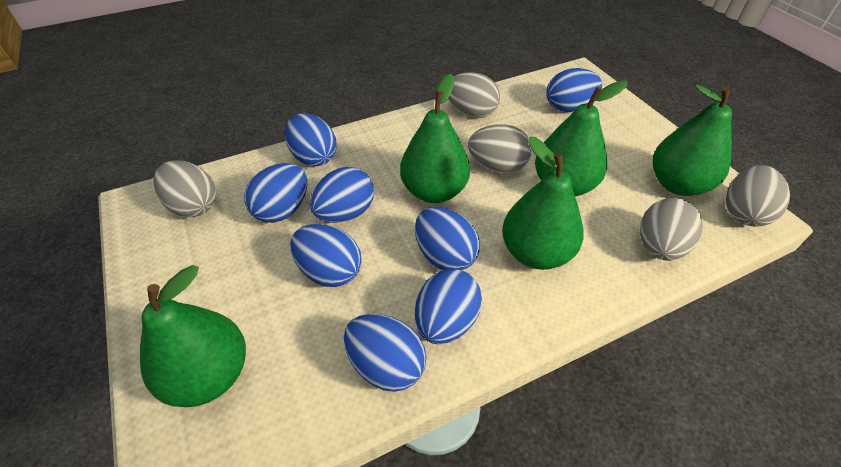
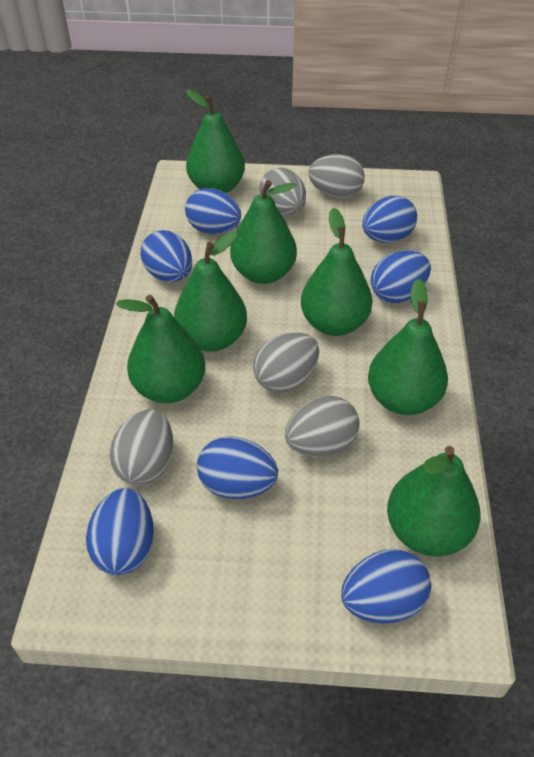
blue egg: 8 -> 7
green pear: 5 -> 7

